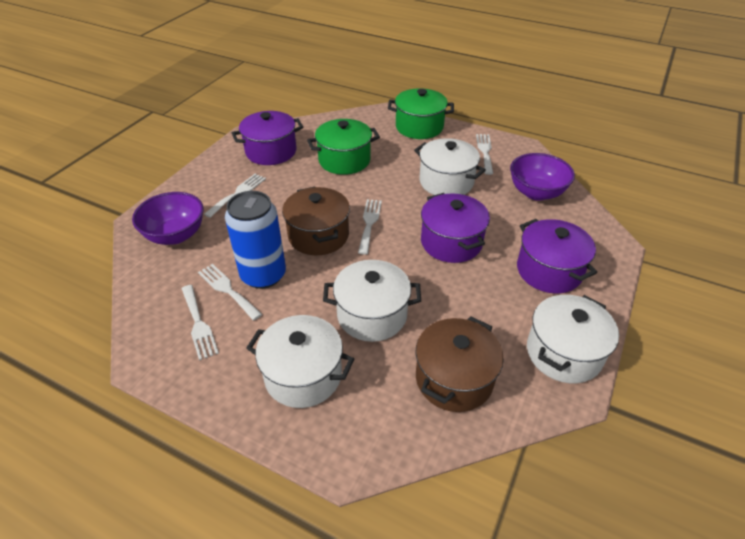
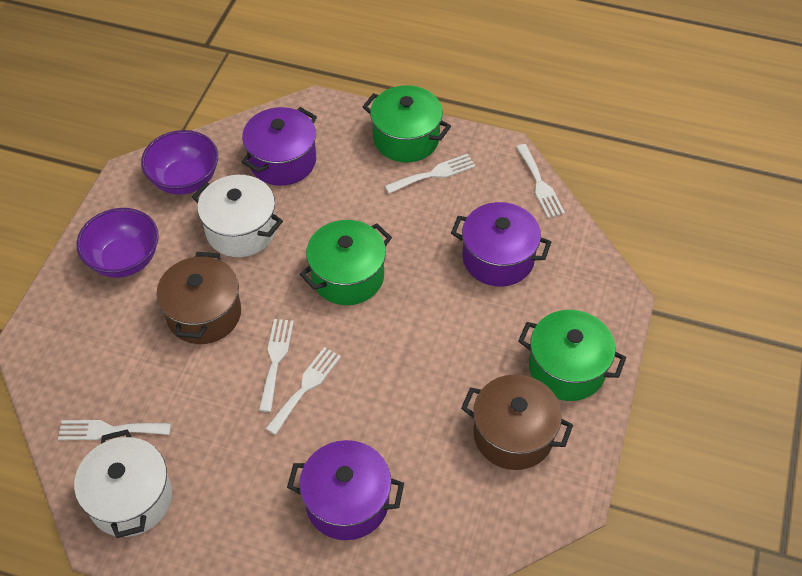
blue can: 1 -> 0
green pot: 2 -> 3
white pot: 4 -> 2

